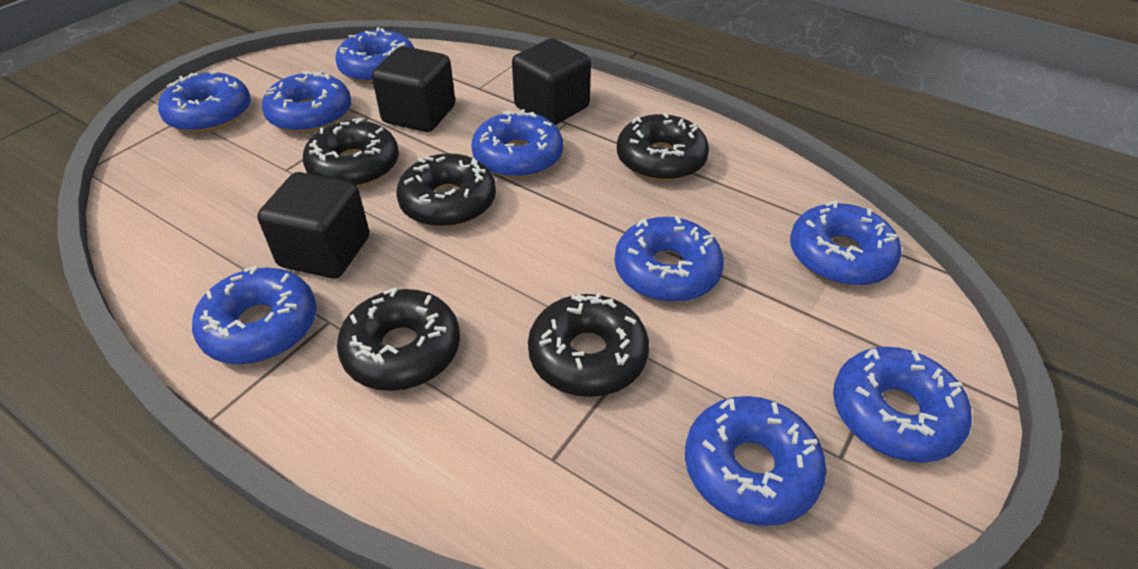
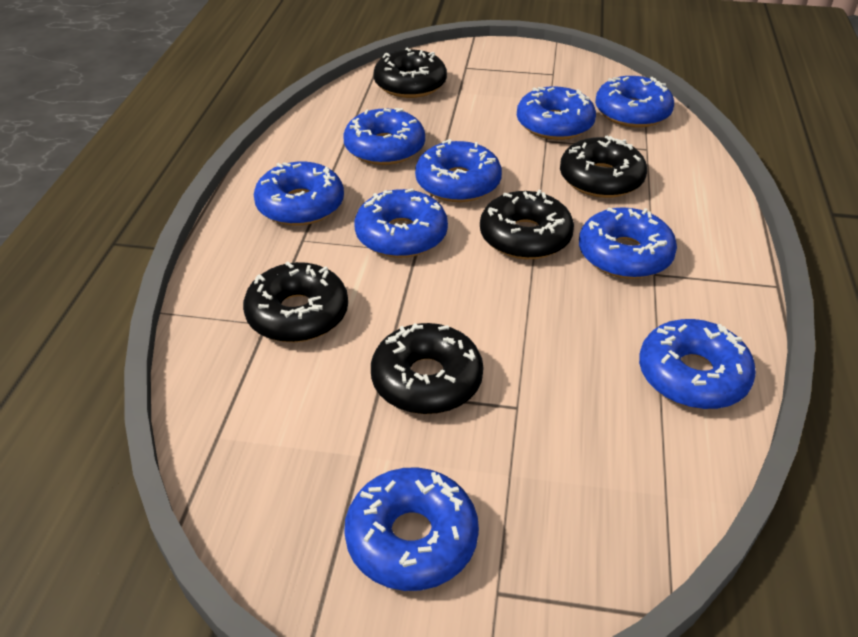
black cube: 3 -> 0

